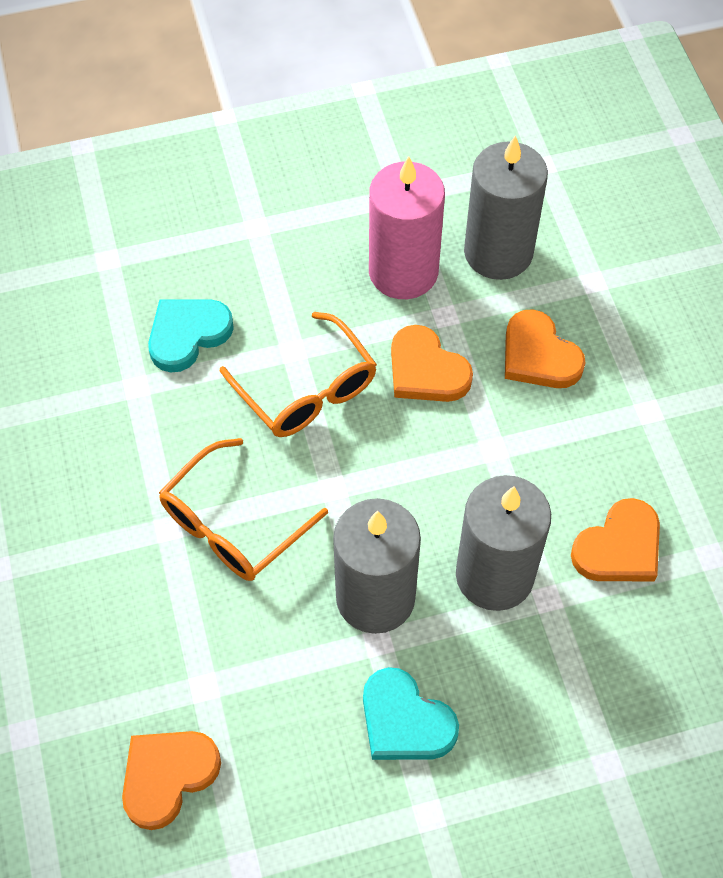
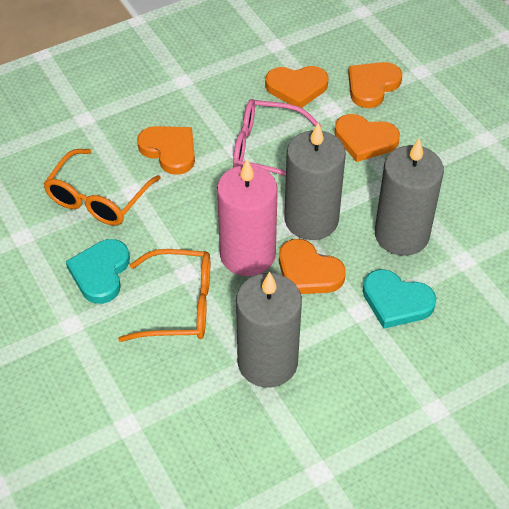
orange heart: 4 -> 5
pink glasses: 0 -> 1

